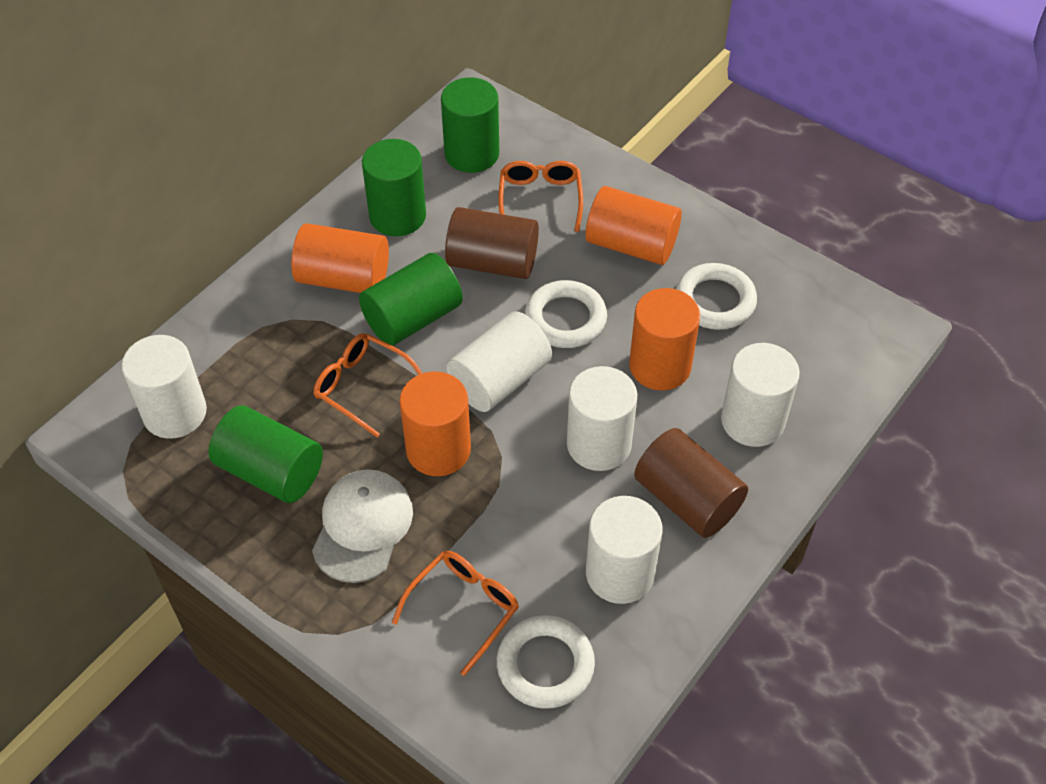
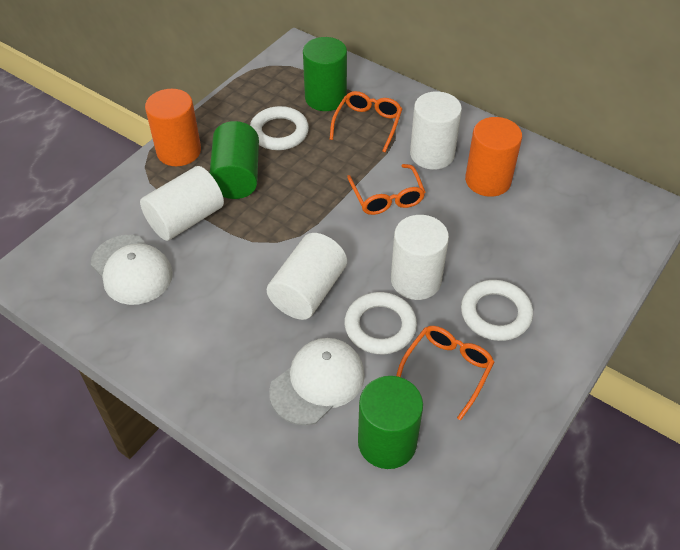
brown cylinder: 2 -> 0
green cylinder: 4 -> 3
orange cylinder: 4 -> 2
white cap: 1 -> 2
white cylinder: 5 -> 4

